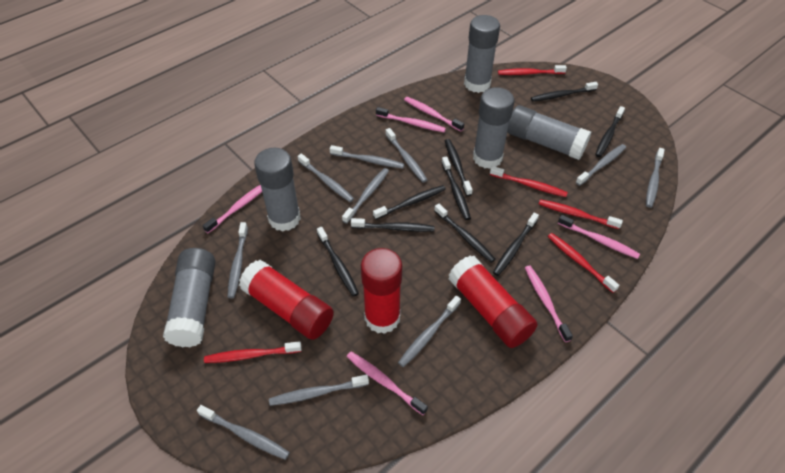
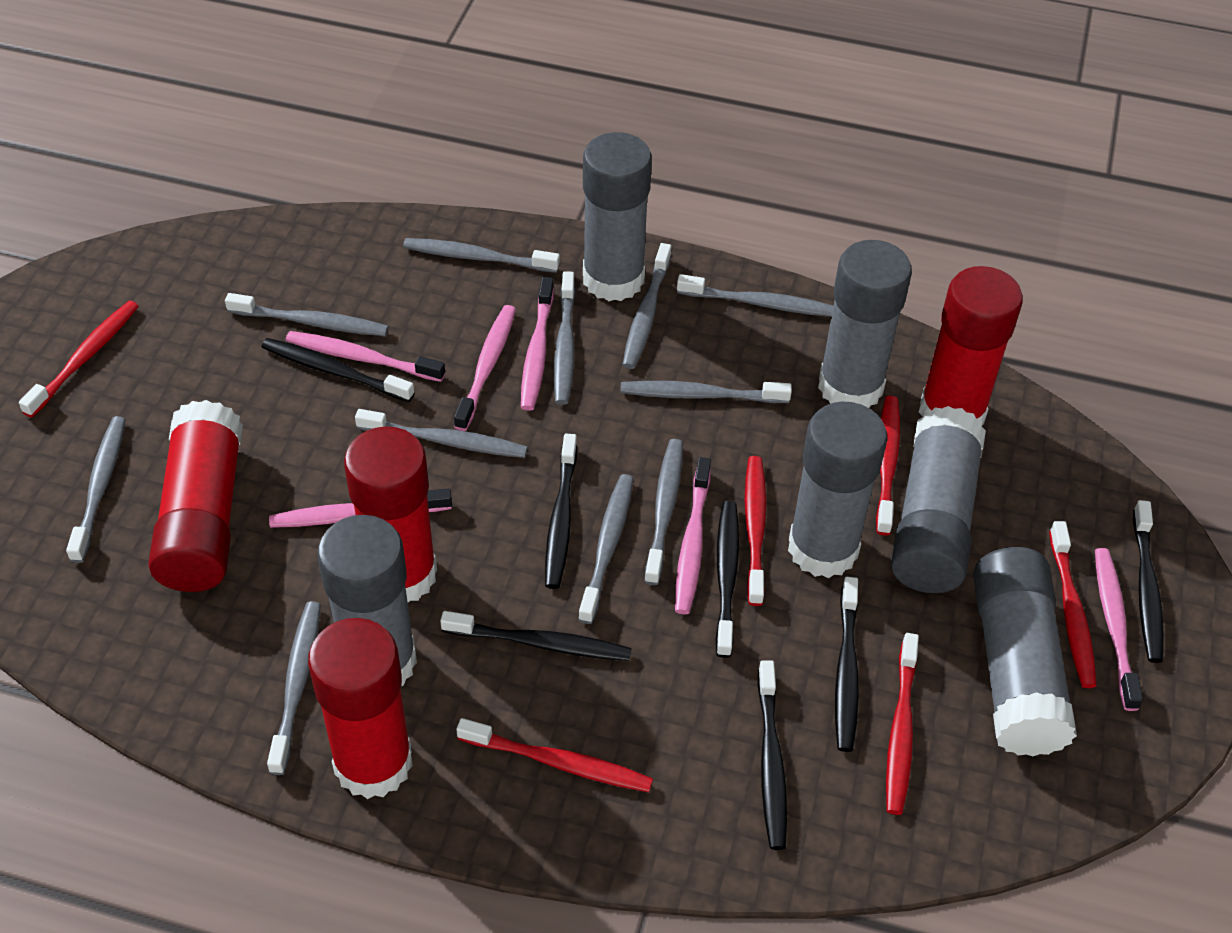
black toothbrush: 9 -> 7
grey glue stick: 5 -> 6
grey toothbrush: 10 -> 11
red glue stick: 3 -> 4
red toothbrush: 5 -> 6

